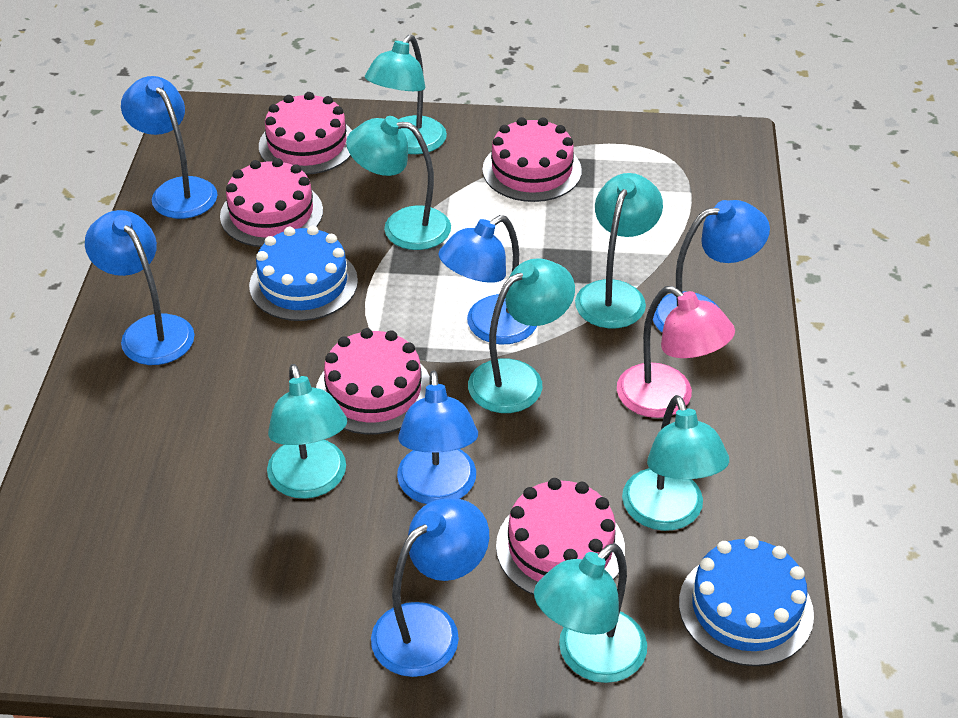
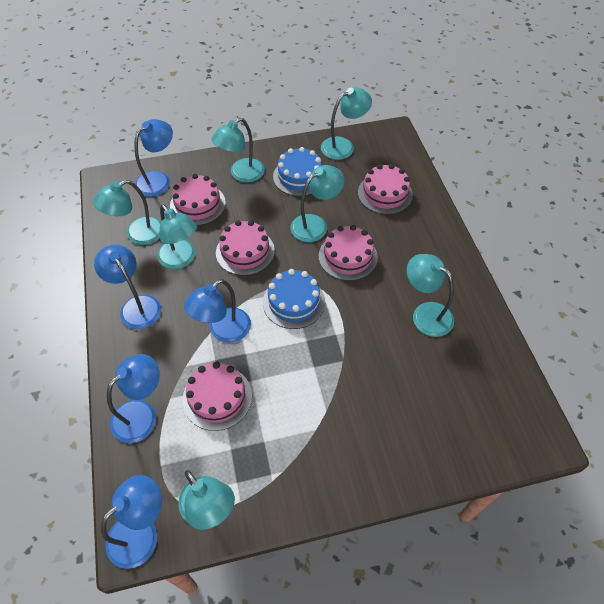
blue lamp: 6 -> 5
pink lamp: 1 -> 0

